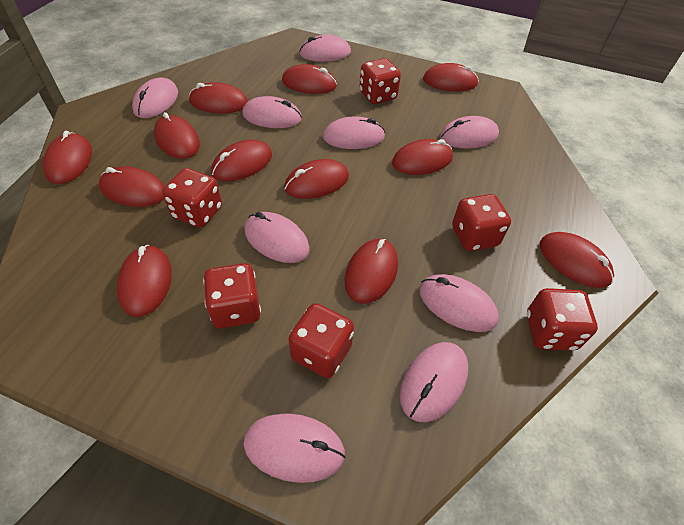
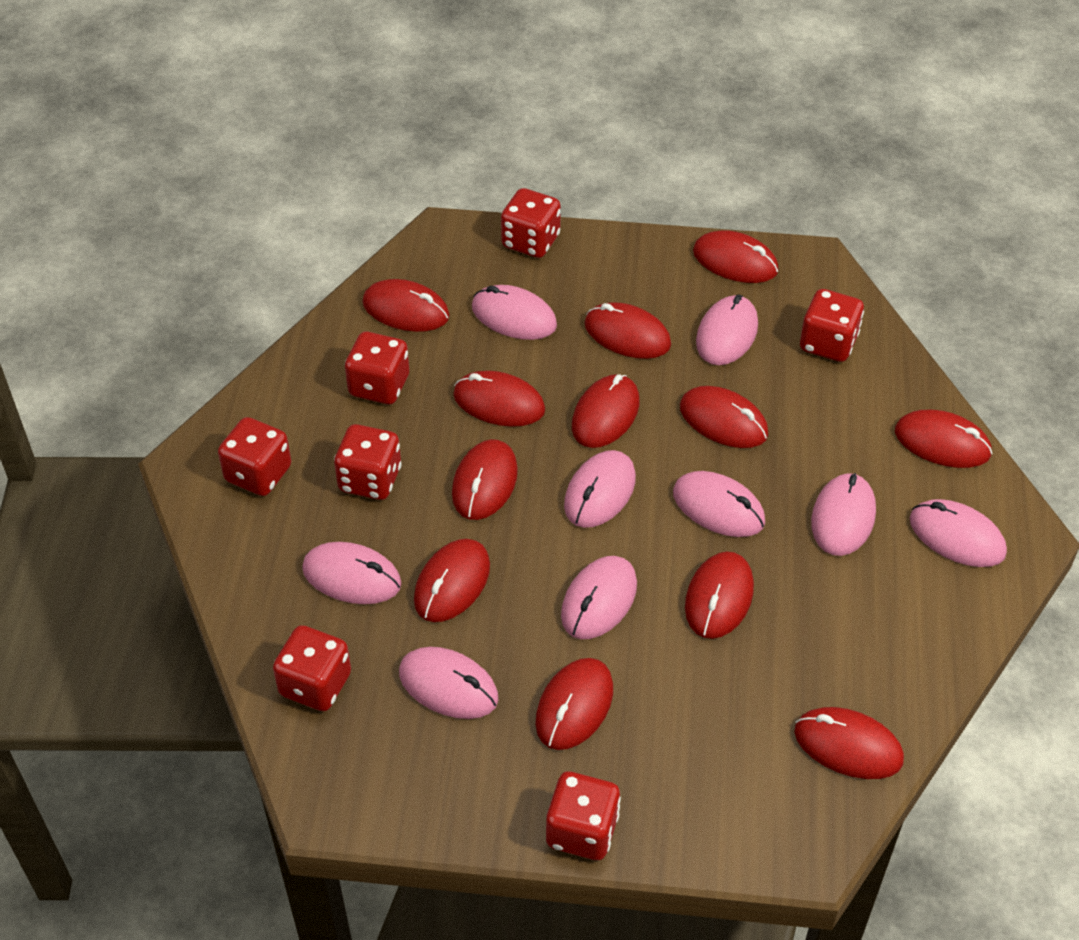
red dice: 6 -> 7

